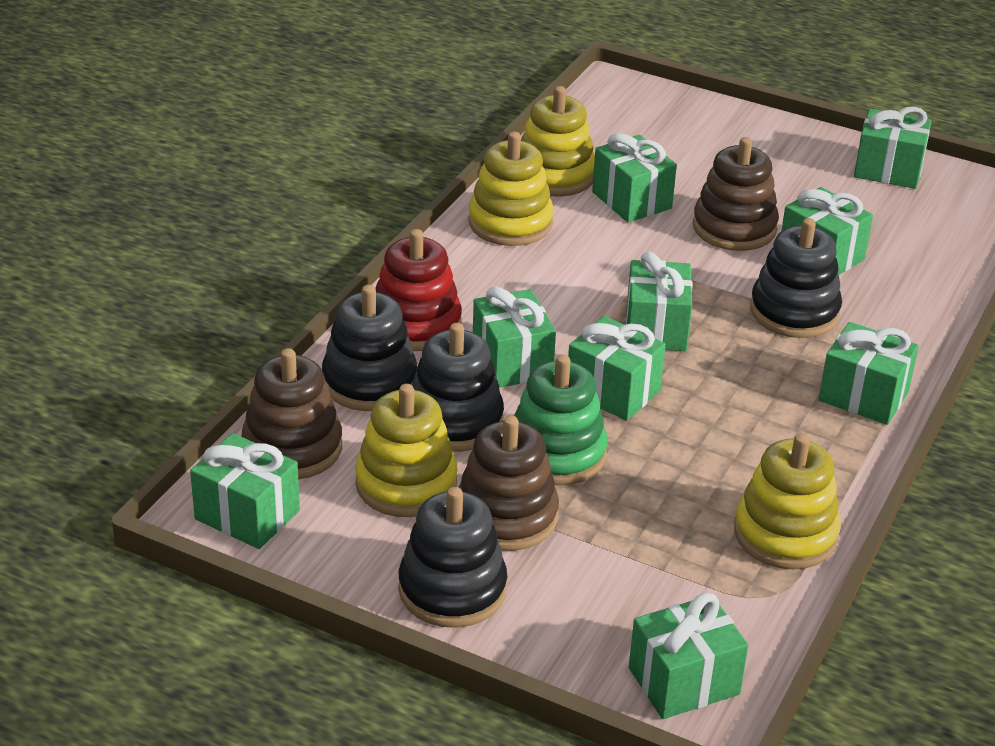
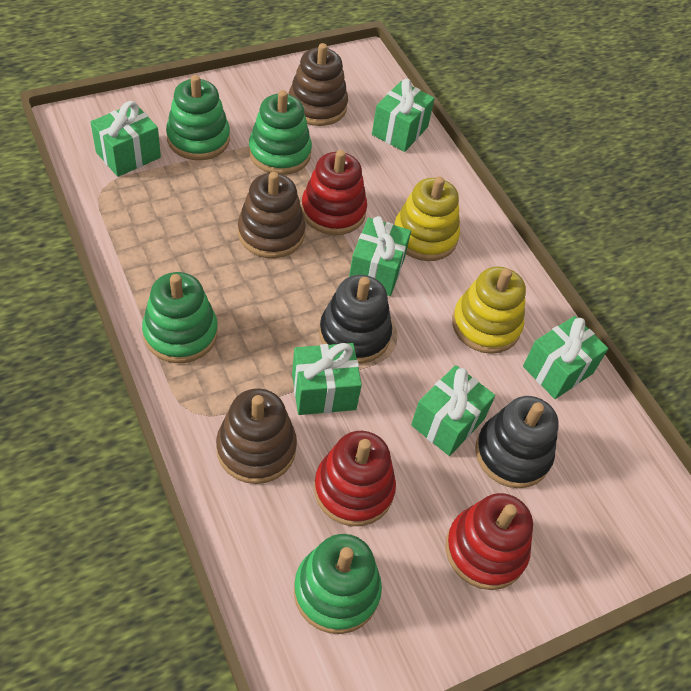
black stacking toy: 4 -> 2
green gift: 9 -> 6
green stacking toy: 1 -> 4
red stacking toy: 1 -> 3
yellow stacking toy: 4 -> 2

